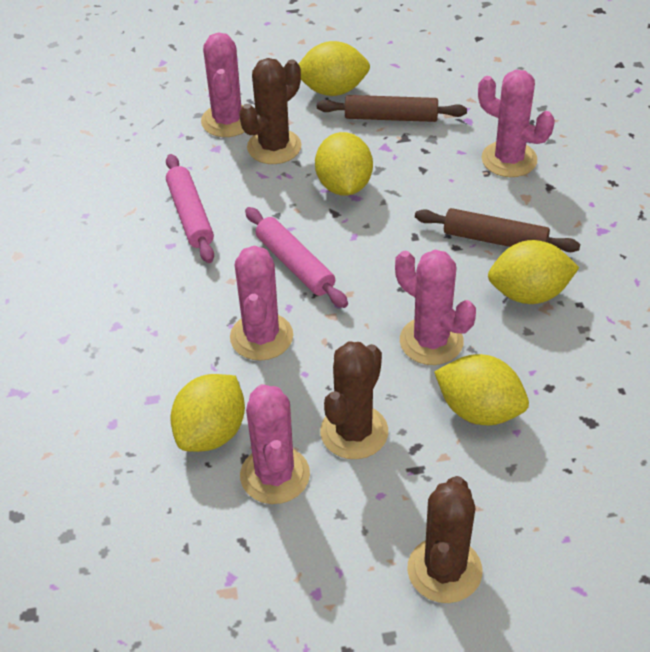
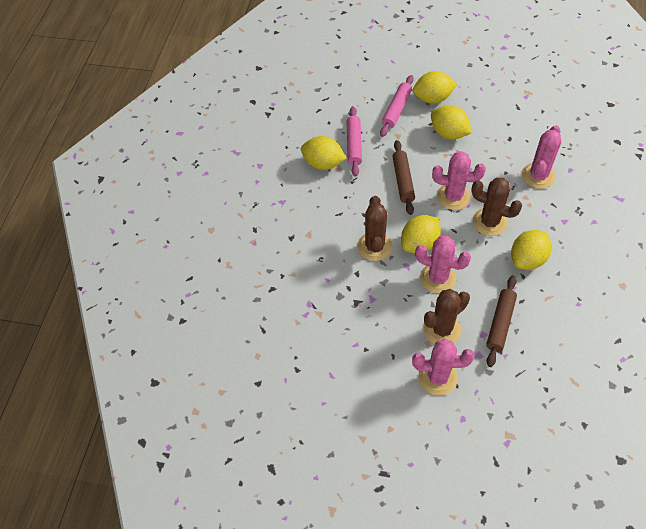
pink cactus: 5 -> 4

